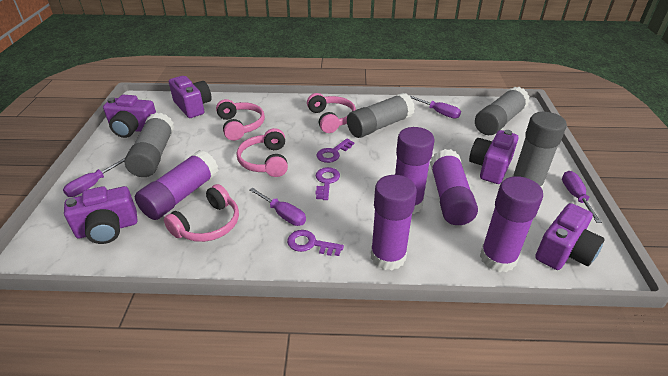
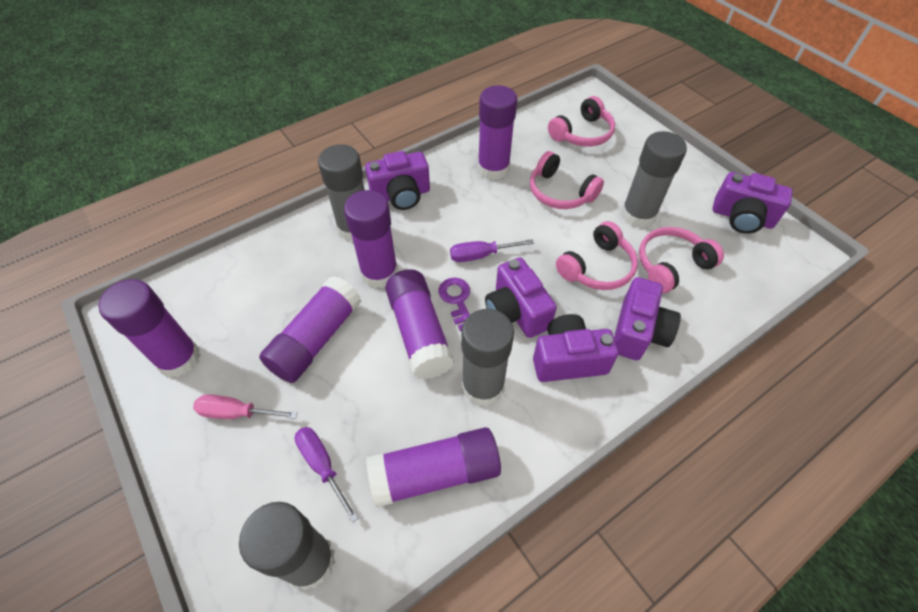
pink screwdriver: 0 -> 1
purple glue stick: 5 -> 6
purple key: 3 -> 1
purple screwdriver: 4 -> 2

